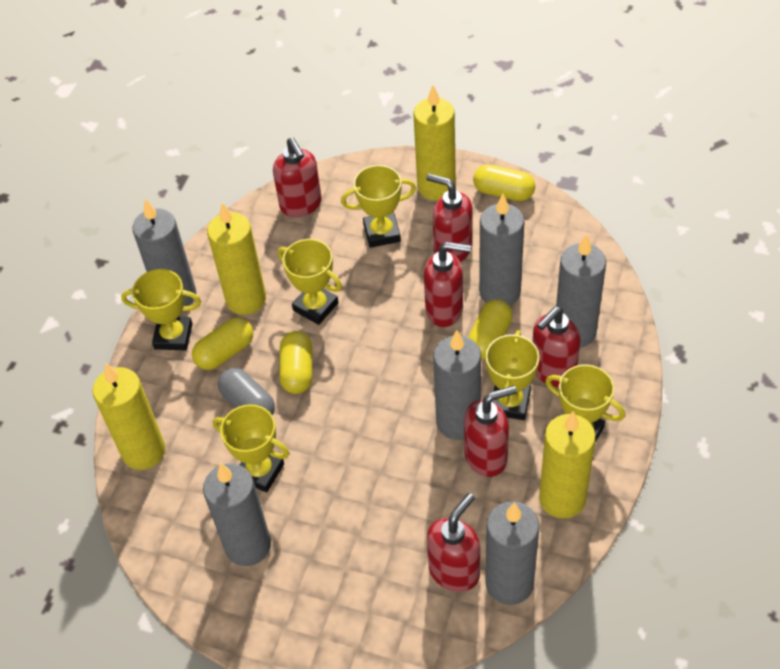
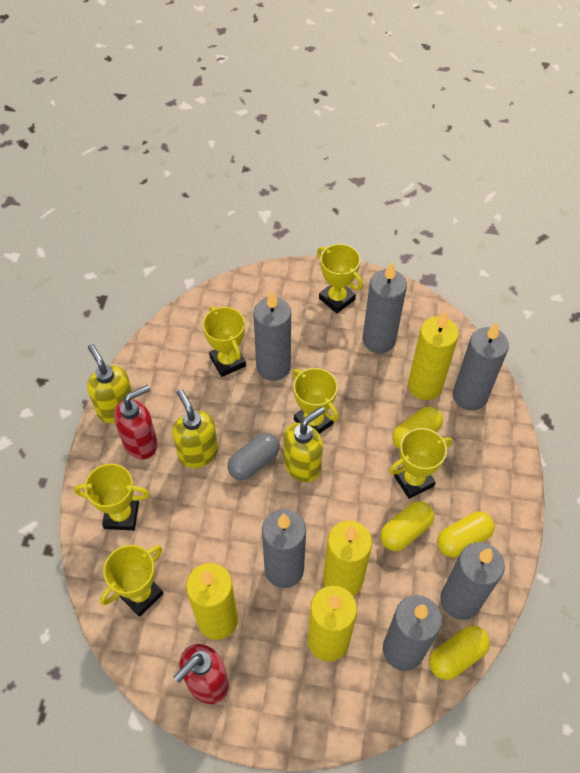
red soap dispenser: 6 -> 2
yellow soap dispenser: 0 -> 3

